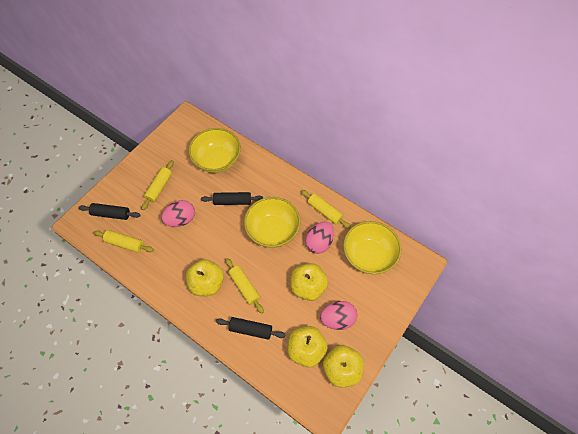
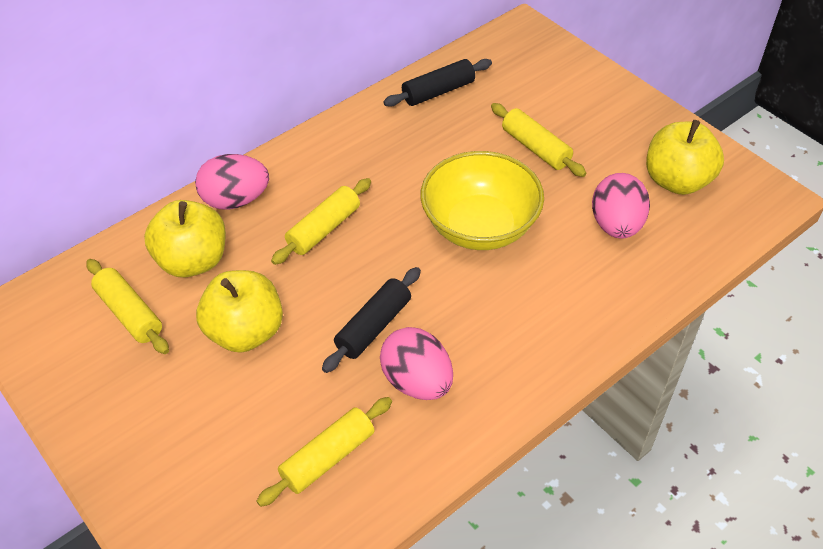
black rolling pin: 3 -> 2
yellow apple: 4 -> 3
yellow bowl: 3 -> 1

